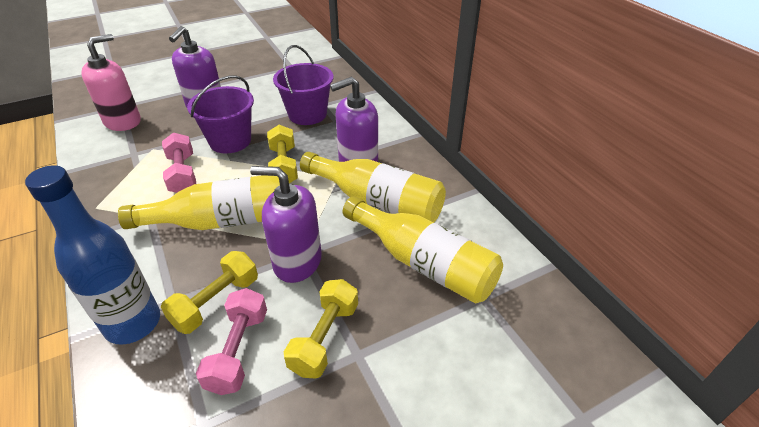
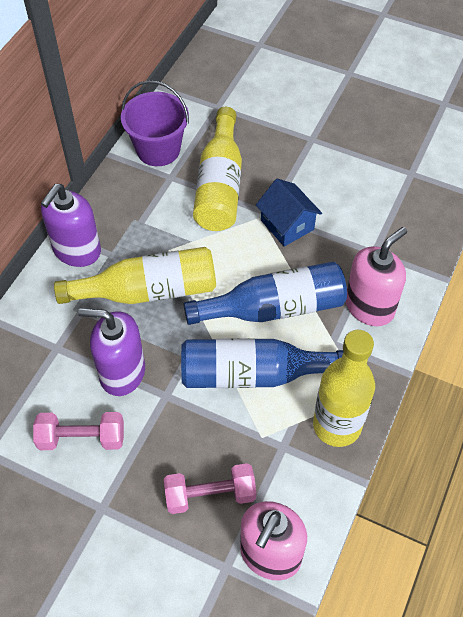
blue bottle: 1 -> 2
blue house: 0 -> 1
pink soap dispenser: 1 -> 2
purple bucket: 2 -> 1
purple soap dispenser: 3 -> 2
yellow dumbbell: 3 -> 0

